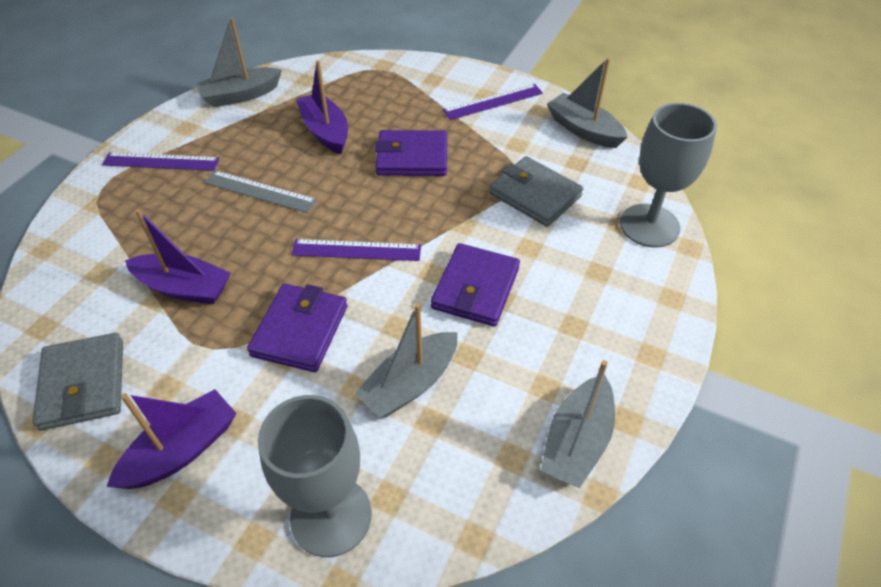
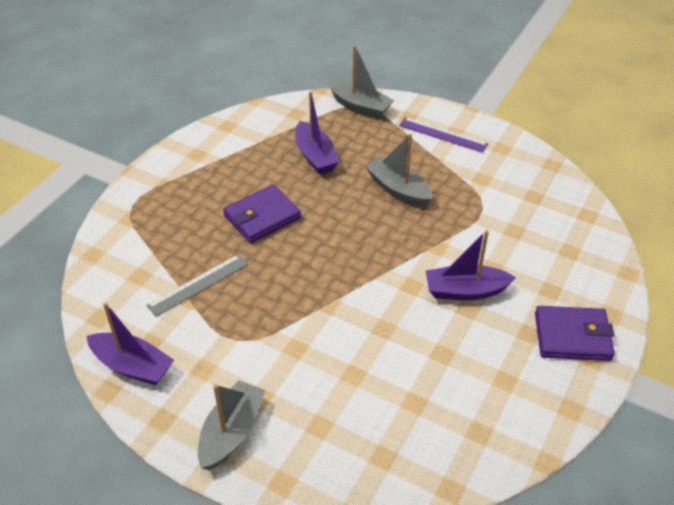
grey boat: 4 -> 3
grey goblet: 2 -> 0
grey wallet: 2 -> 0
purple ruler: 3 -> 1
purple wallet: 3 -> 2

